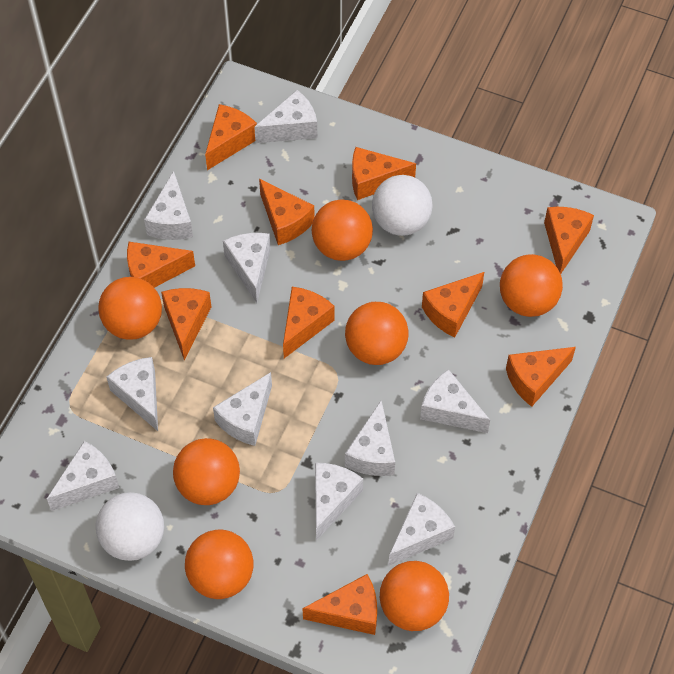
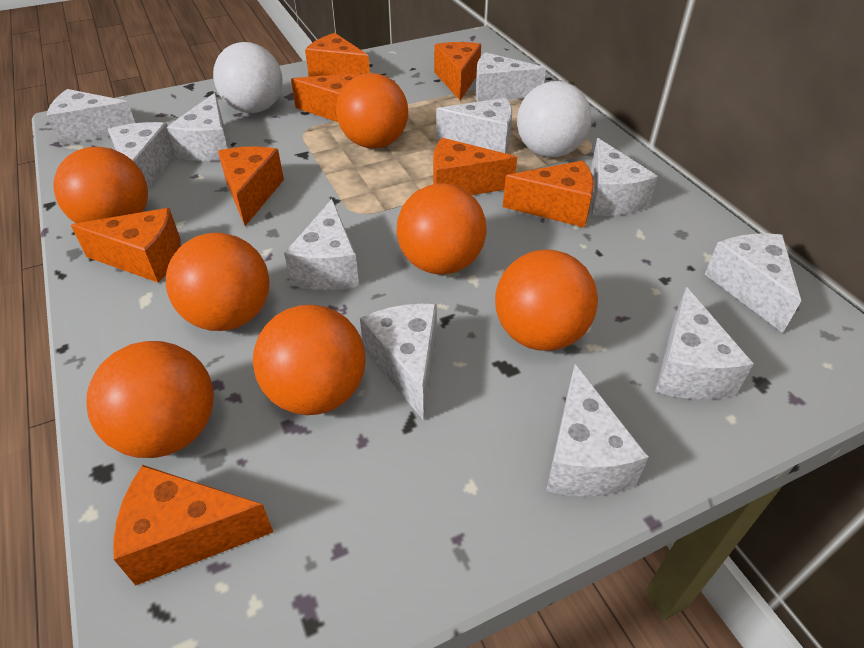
orange cheese: 10 -> 8
white cheese: 10 -> 11

